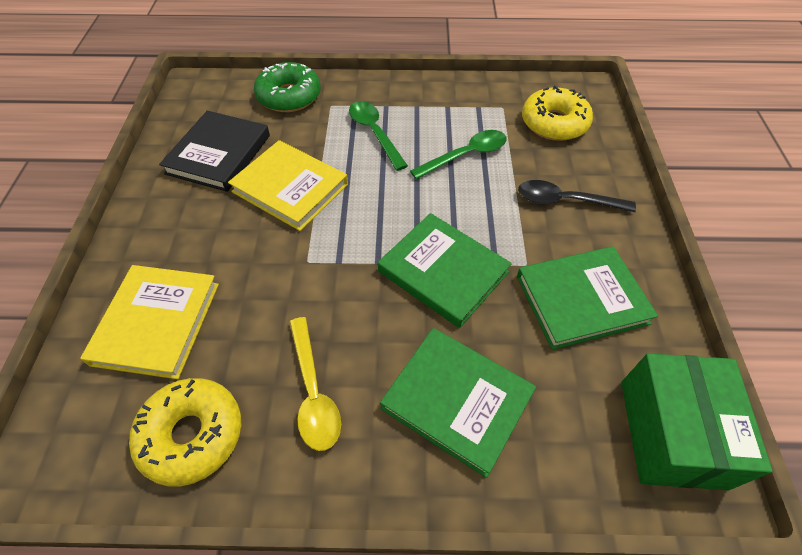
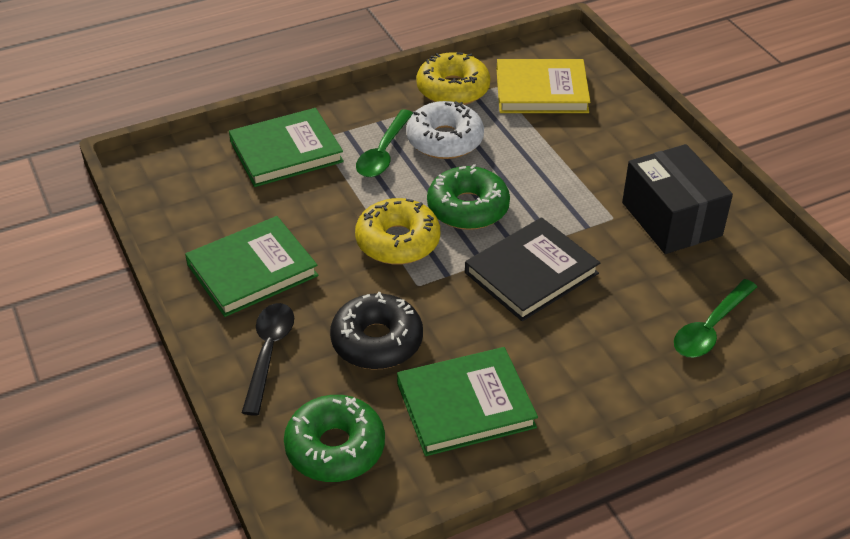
black box: 0 -> 1
black donut: 0 -> 1
green box: 1 -> 0
green donut: 1 -> 2
white donut: 0 -> 1
yellow book: 2 -> 1
yellow spoon: 1 -> 0

